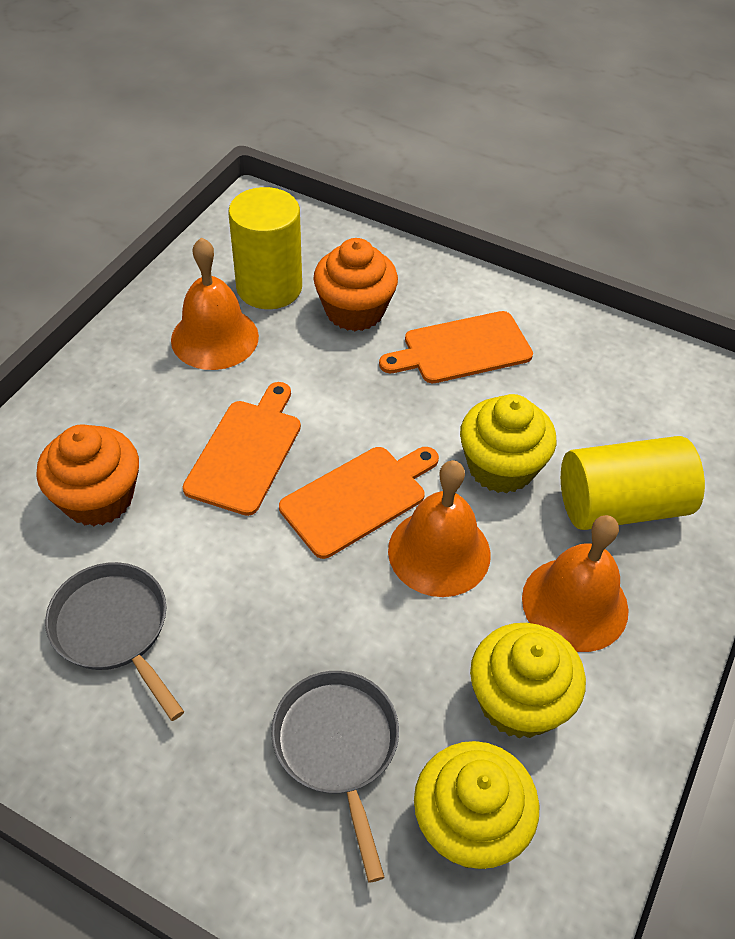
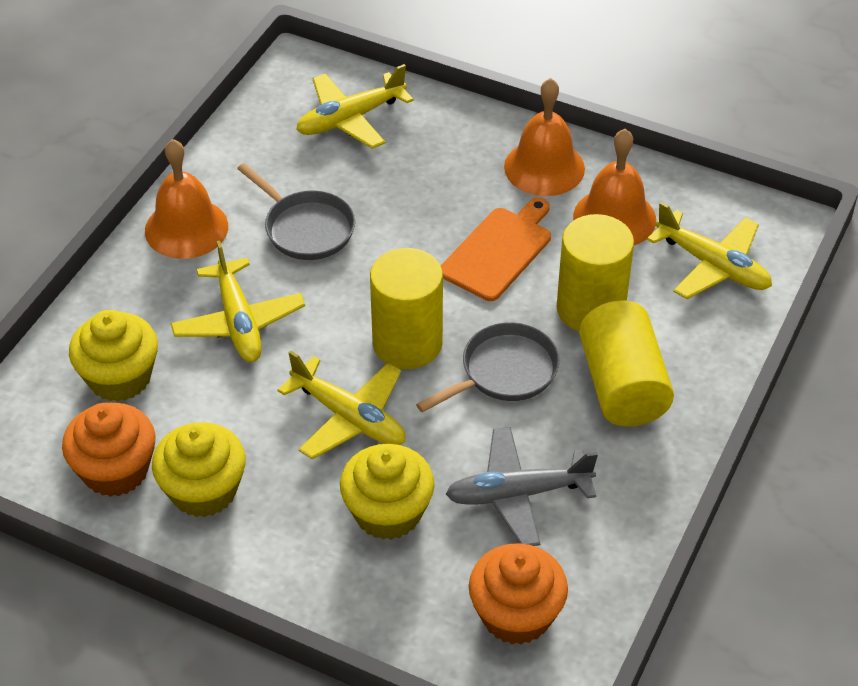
grey plane: 0 -> 1
orange cutting board: 3 -> 1
yellow cylinder: 2 -> 3
yellow plane: 0 -> 4

